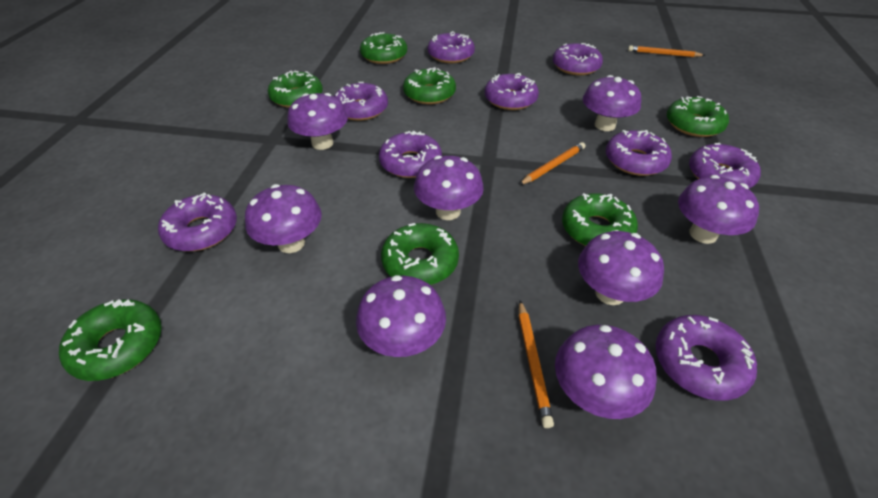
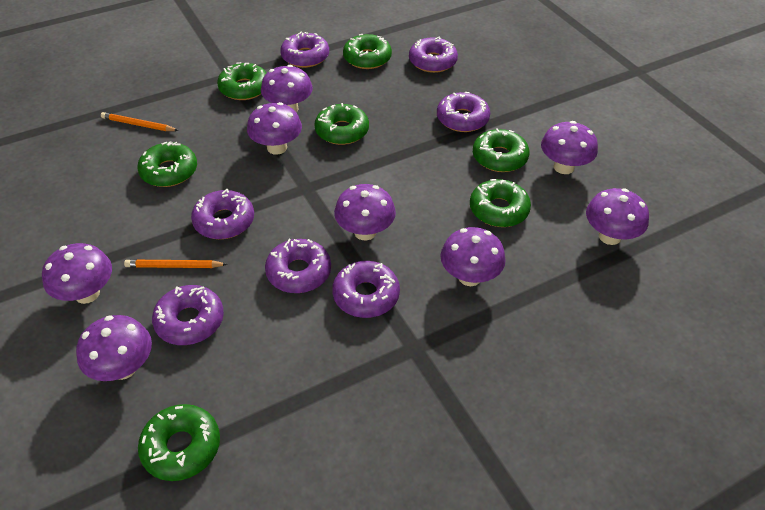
orange pencil: 3 -> 2
purple donut: 9 -> 7

